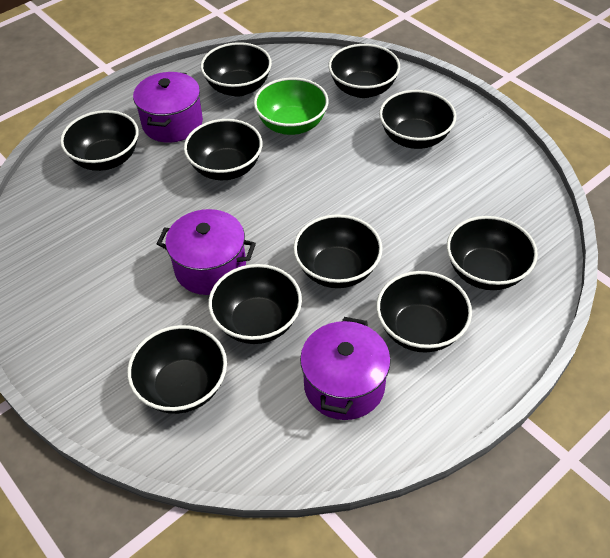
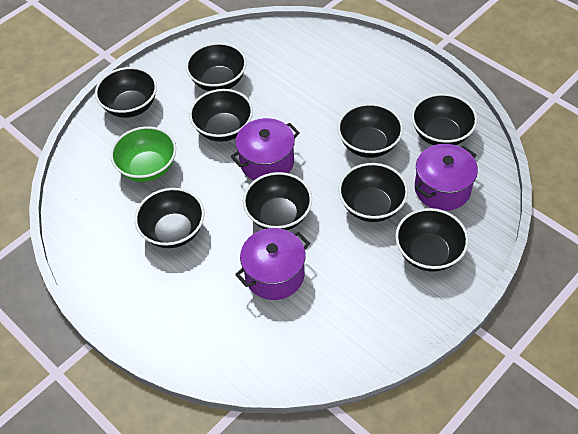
black bowl: 10 -> 9

